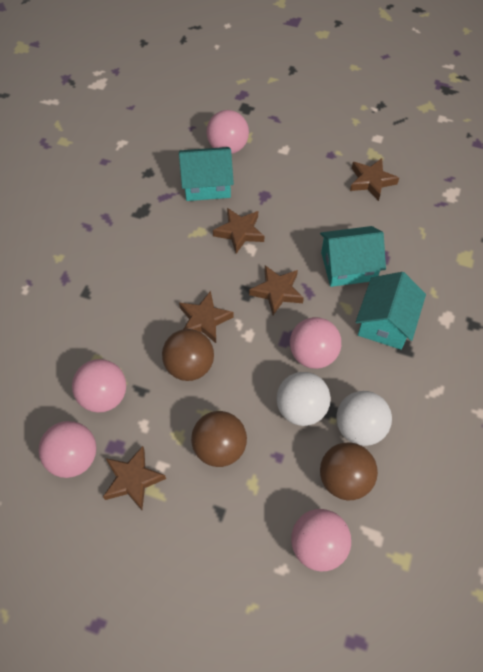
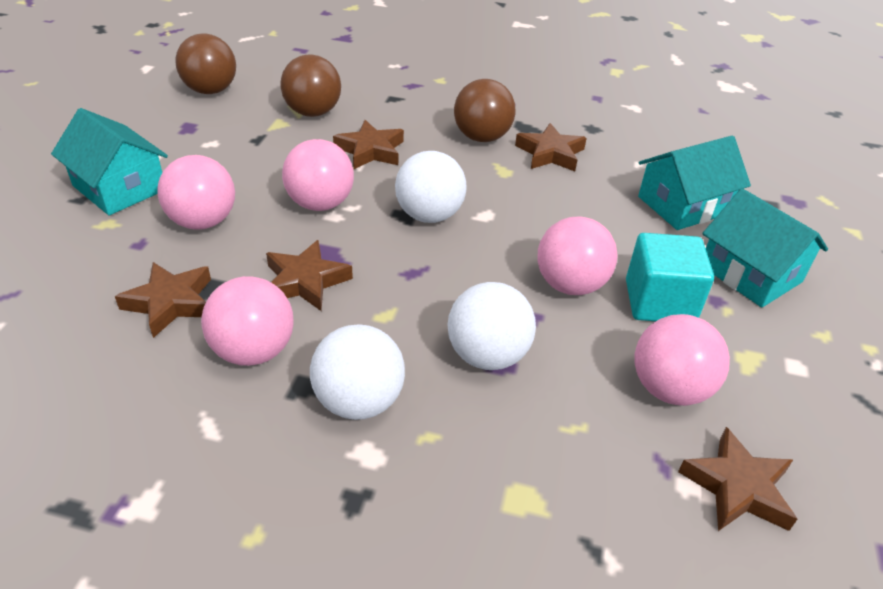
turquoise cube: 0 -> 1
white ball: 2 -> 3

